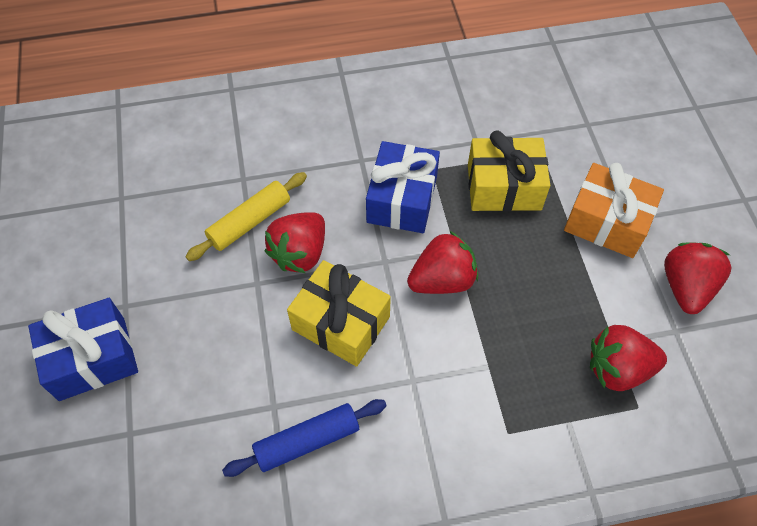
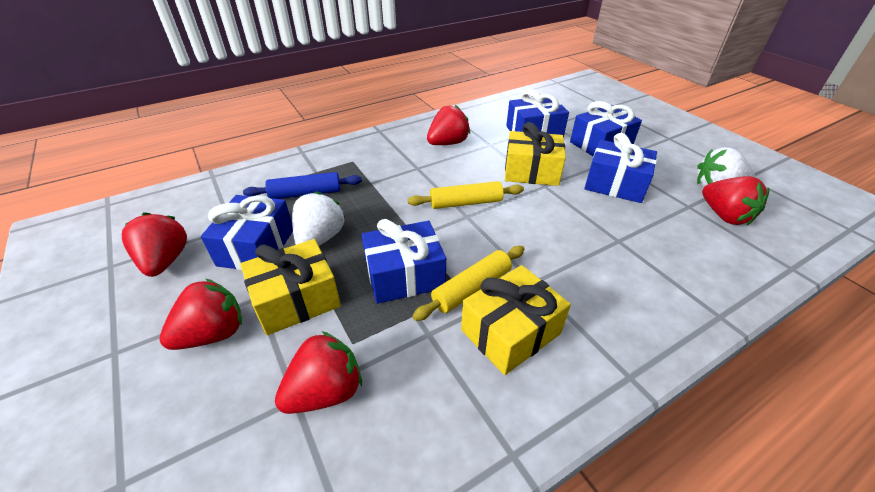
blue gift: 2 -> 5
orange gift: 1 -> 0
red strawberry: 4 -> 5
white strawberry: 0 -> 2
yellow gift: 2 -> 3
yellow rolling pin: 1 -> 2

